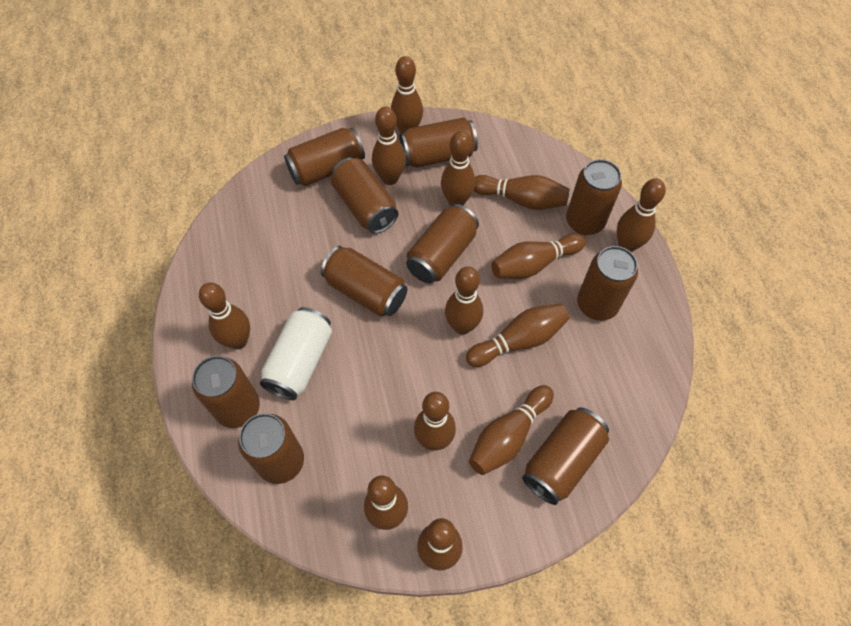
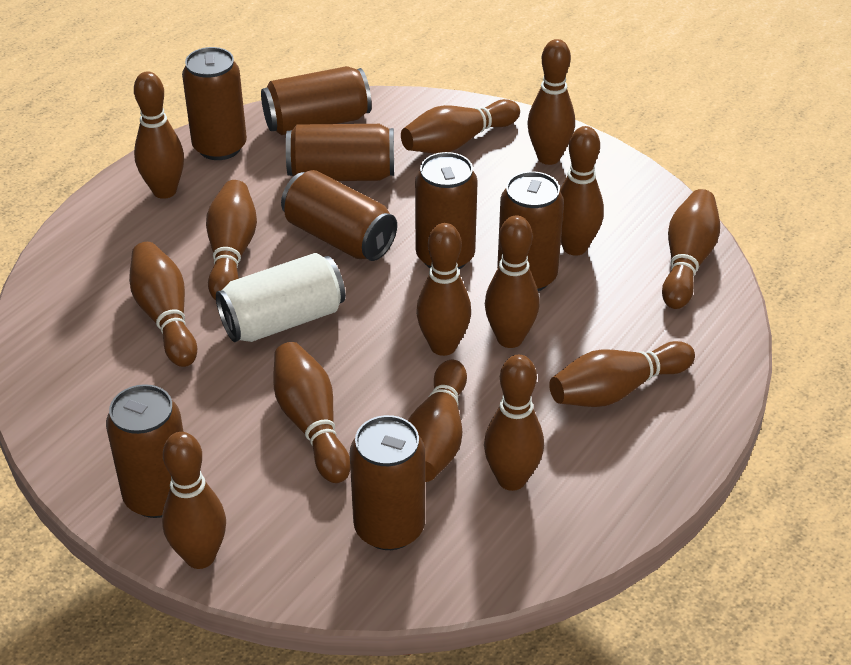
brown bowling pin: 13 -> 14
brown can: 10 -> 8

